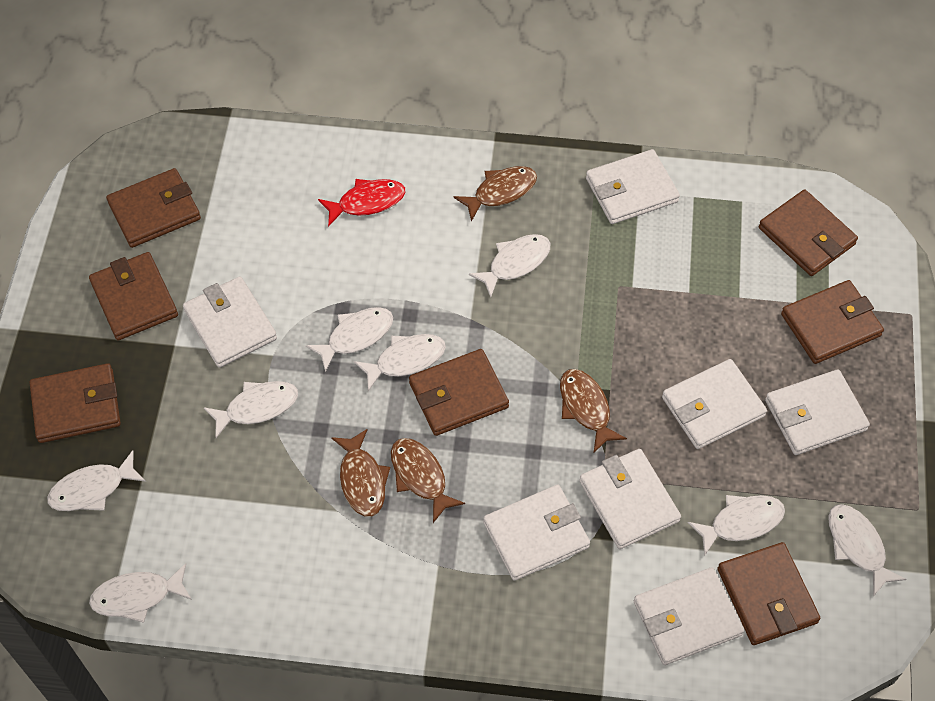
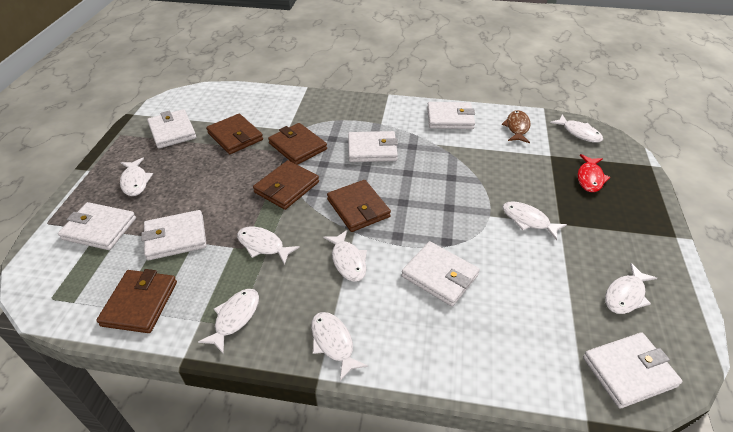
brown fish: 4 -> 1
brown wallet: 7 -> 5

